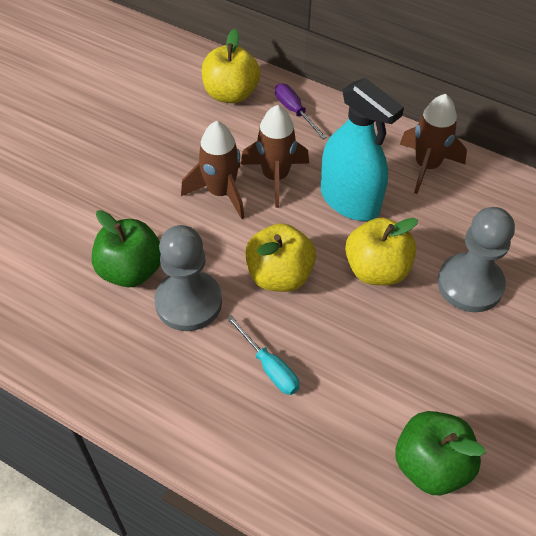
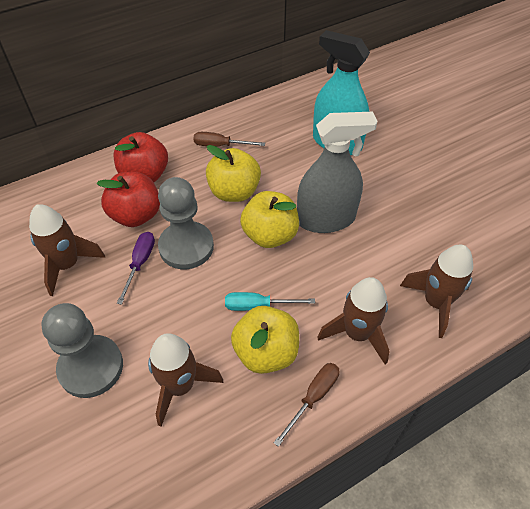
brown rocket: 3 -> 4
brown screwdriver: 0 -> 2
green apple: 2 -> 0
grey spray bottle: 0 -> 1
red apple: 0 -> 2

